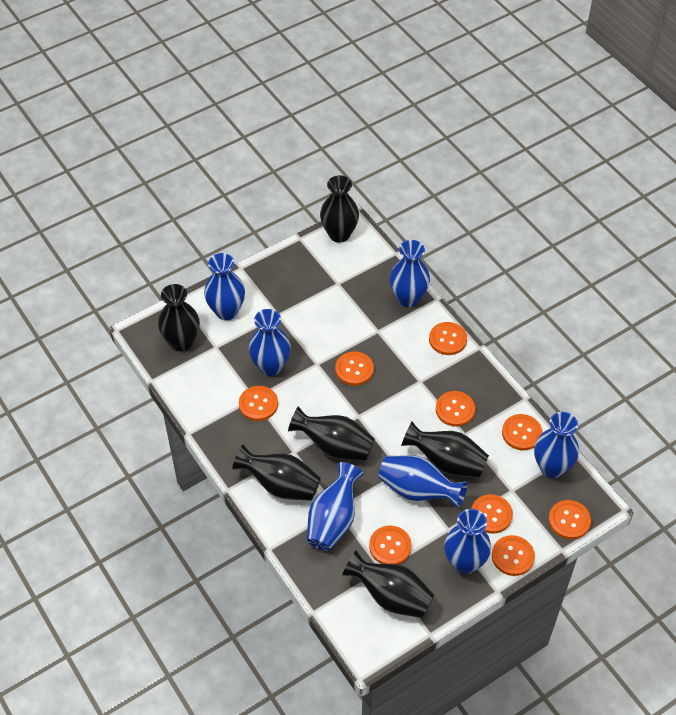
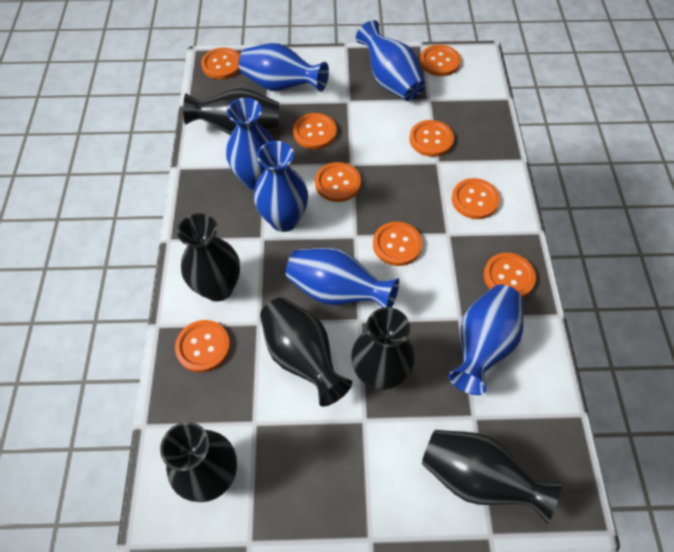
blue vase: 7 -> 6

